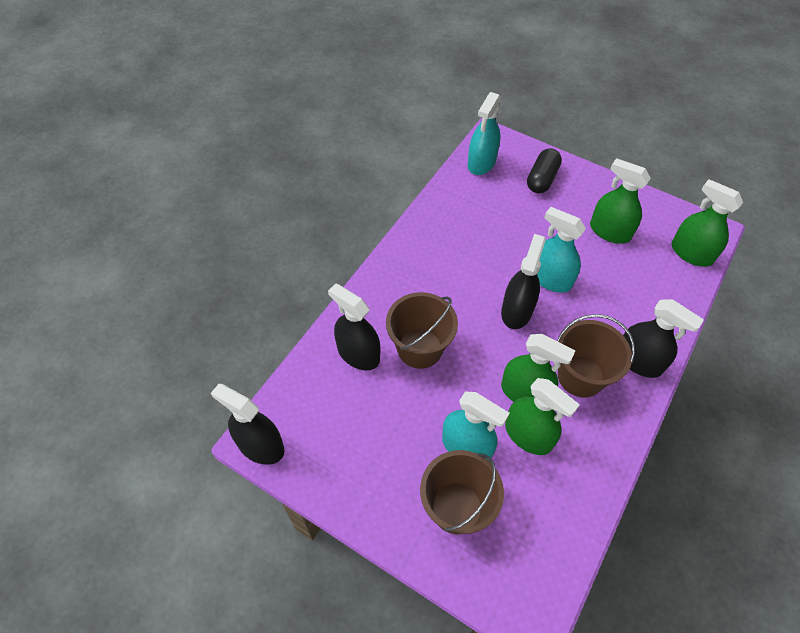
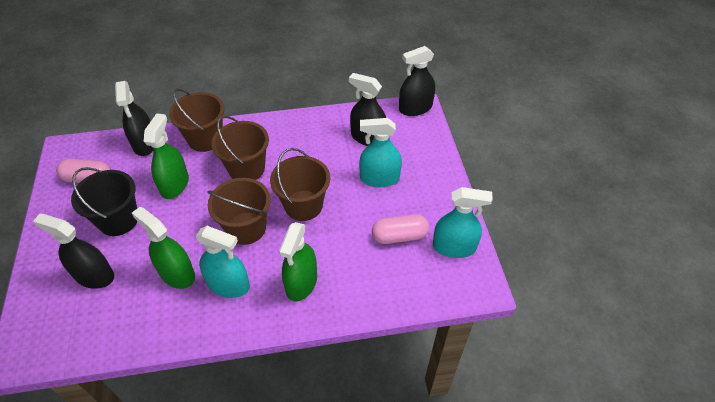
black bucket: 0 -> 1
black capsule: 1 -> 0
brown bucket: 3 -> 4
green spray bottle: 4 -> 3
pink capsule: 0 -> 2

